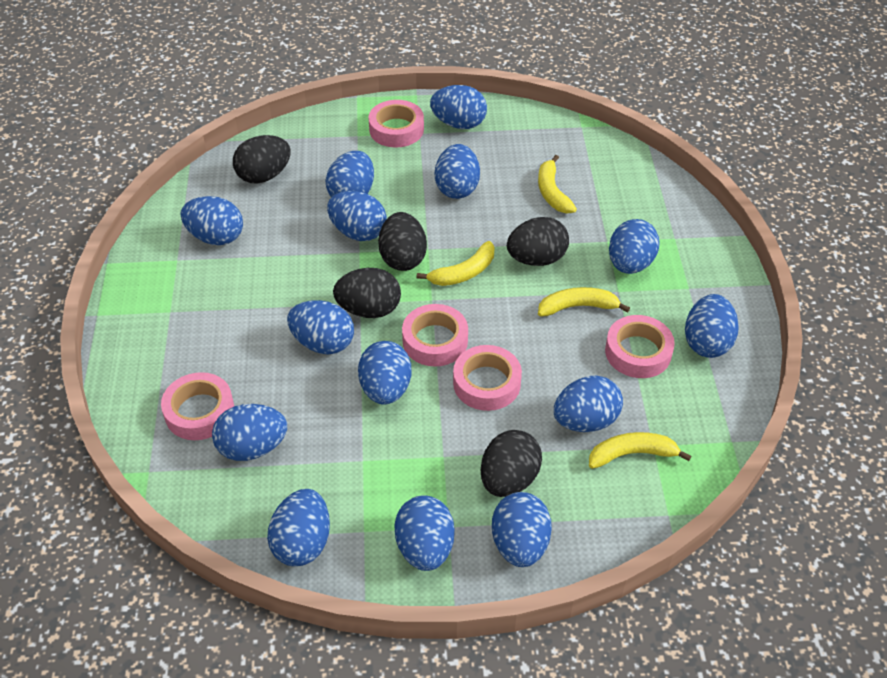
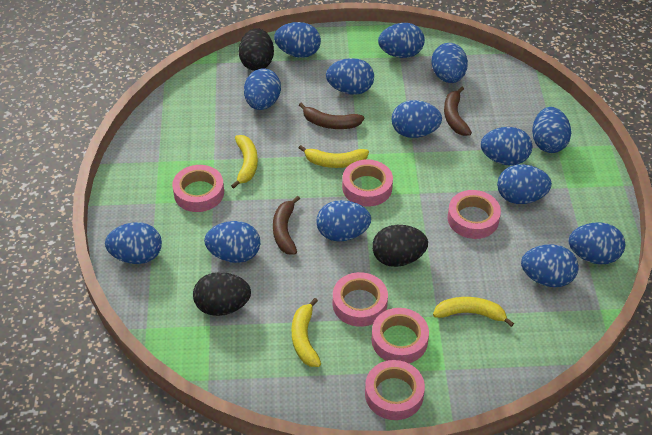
black egg: 5 -> 3
brown banana: 0 -> 3
pink tape: 5 -> 6

